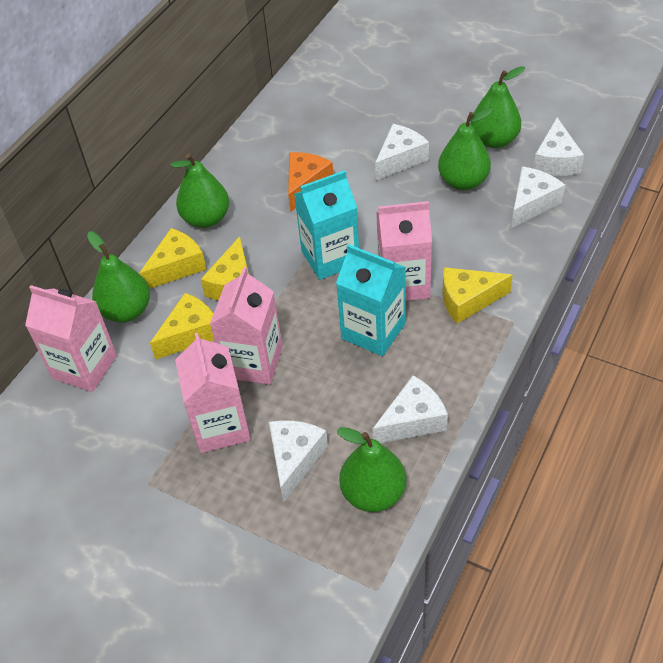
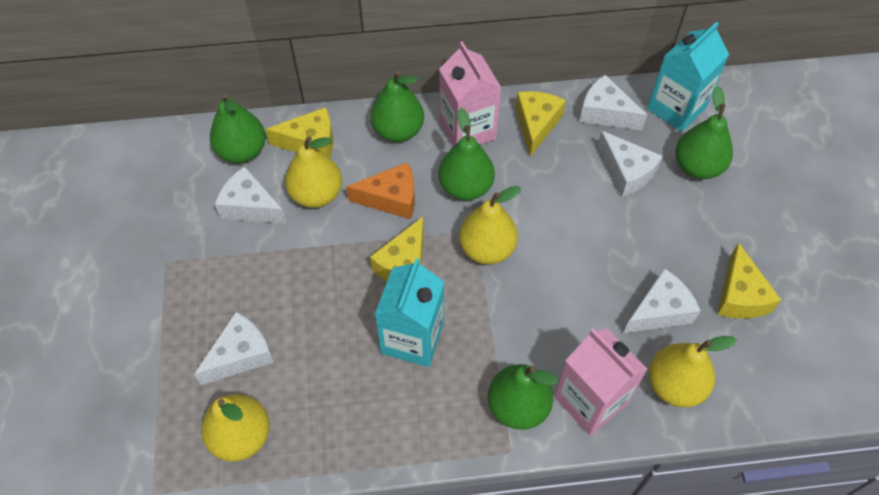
pink carton: 4 -> 2
yellow pear: 0 -> 4

